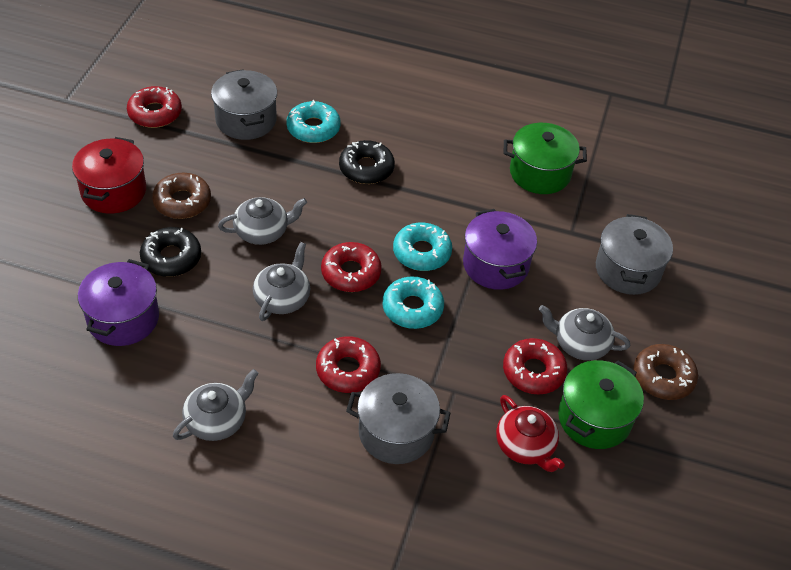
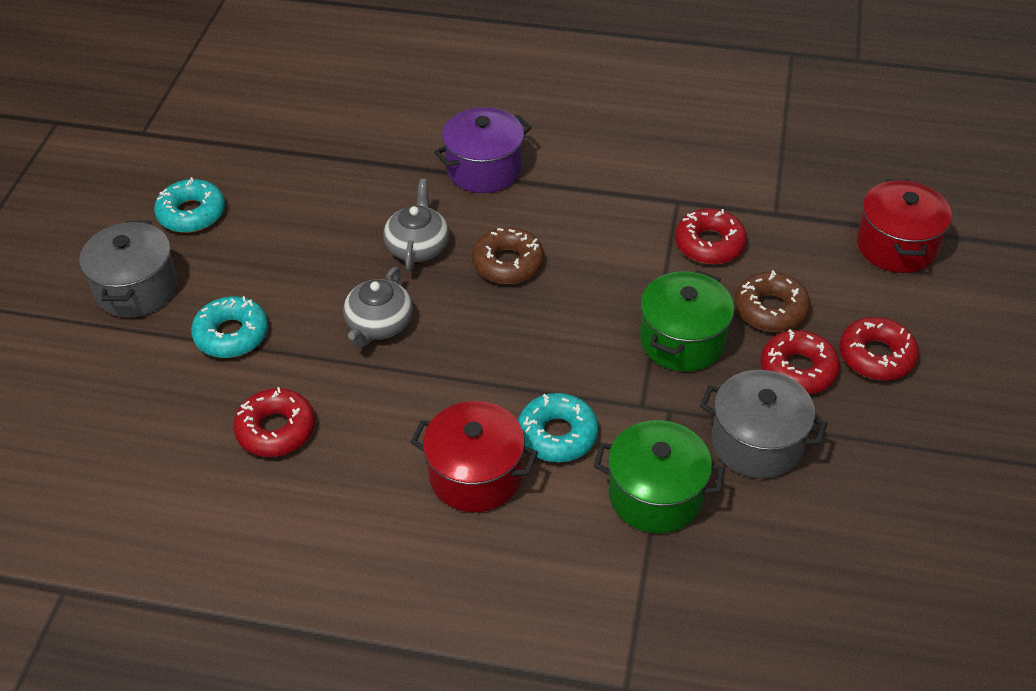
black donut: 2 -> 0
grey pot: 3 -> 2
grey teapot: 4 -> 2
purple pot: 2 -> 1
red pot: 1 -> 2
red teapot: 1 -> 0

